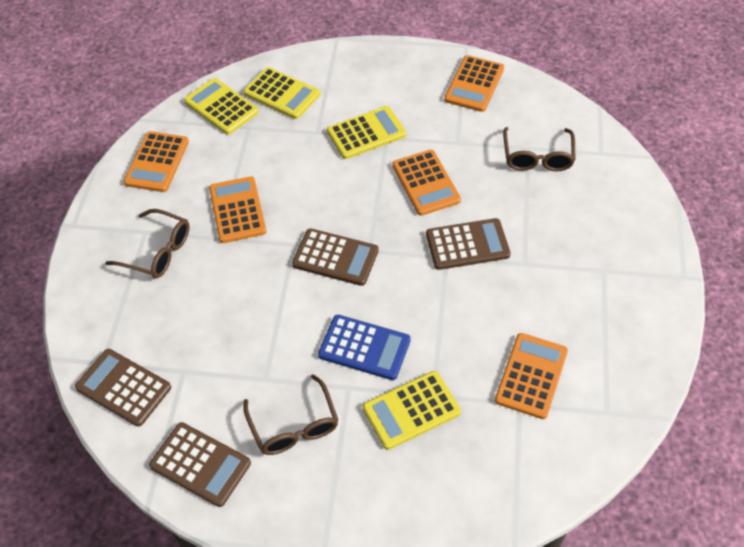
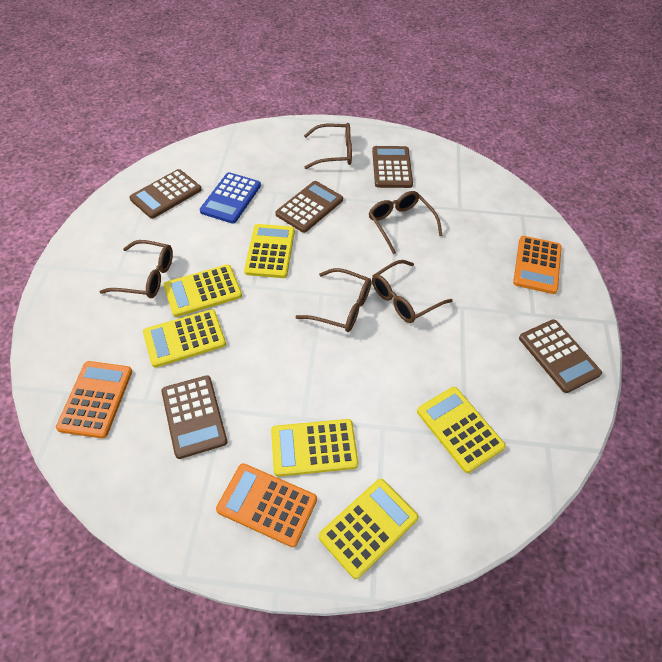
brown calculator: 4 -> 5
brown glasses: 3 -> 5
orange calculator: 5 -> 3
yellow calculator: 4 -> 6

